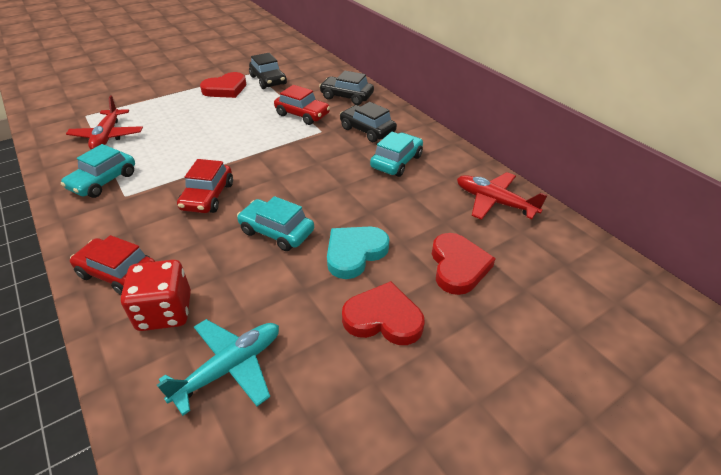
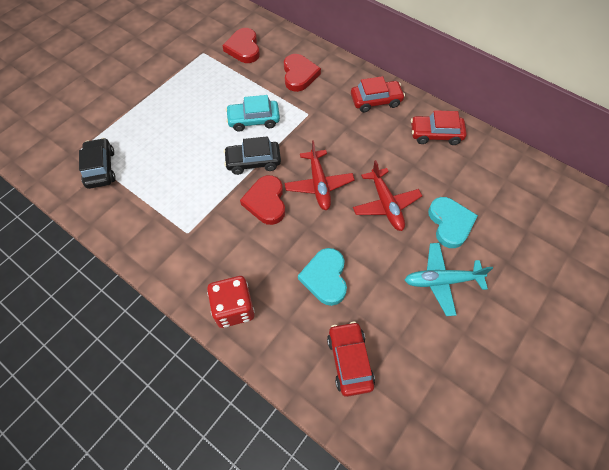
black car: 3 -> 2
turquoise car: 3 -> 1
turquoise heart: 1 -> 2

